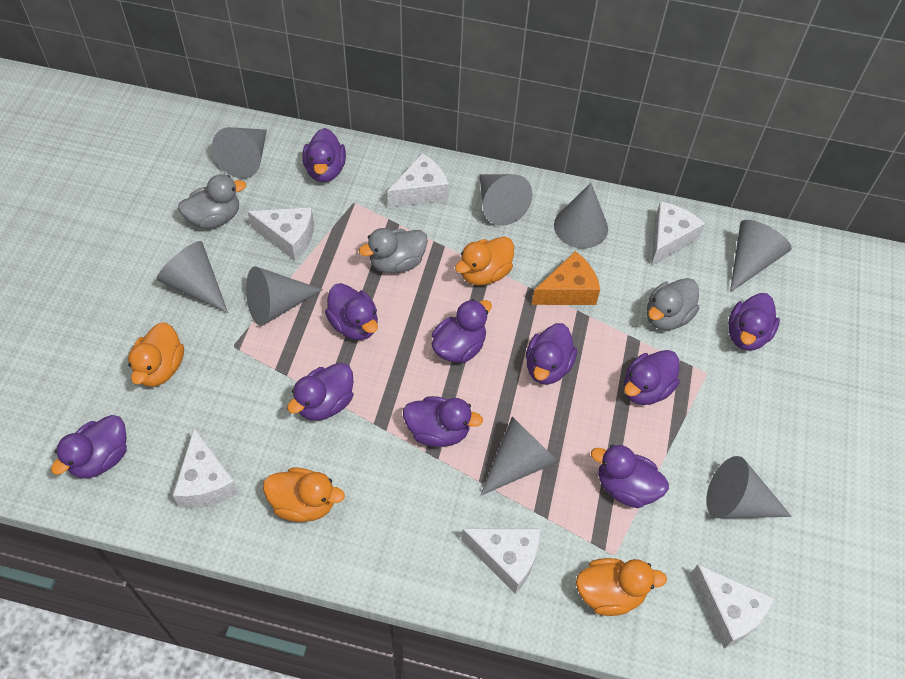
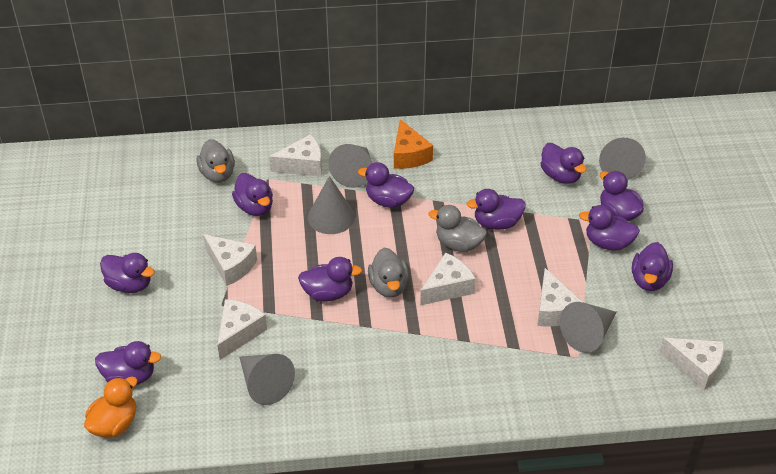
grey cone: 8 -> 5
orange duck: 4 -> 1

